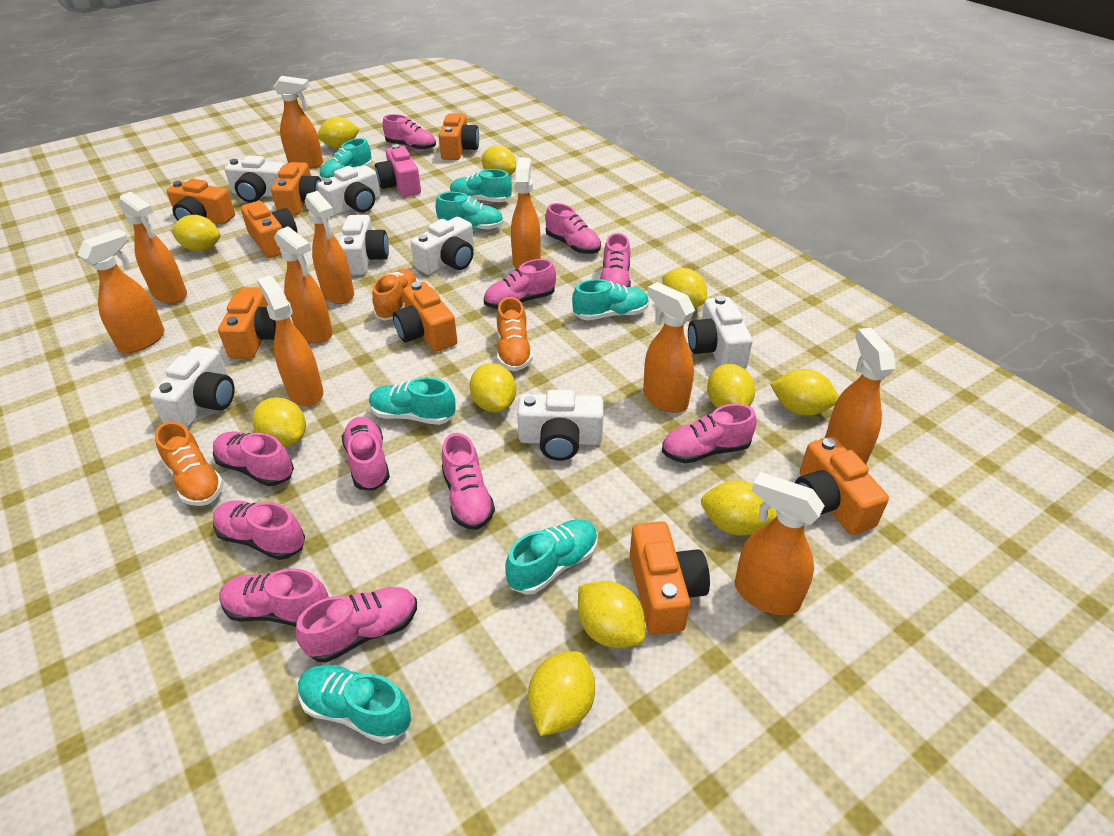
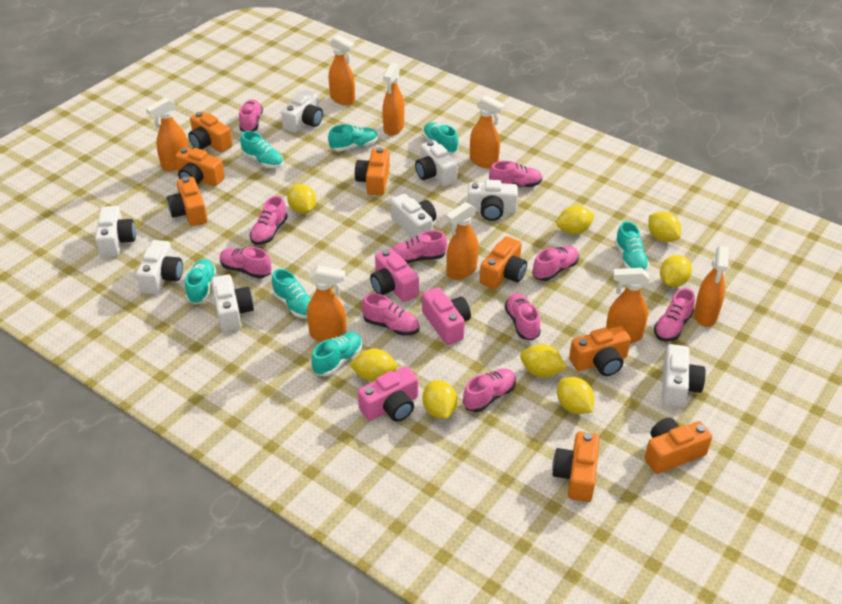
orange shoe: 3 -> 0
orange spray bottle: 10 -> 8
pink camera: 1 -> 3
pink shoe: 11 -> 10
white camera: 7 -> 8
yellow lemon: 11 -> 8

